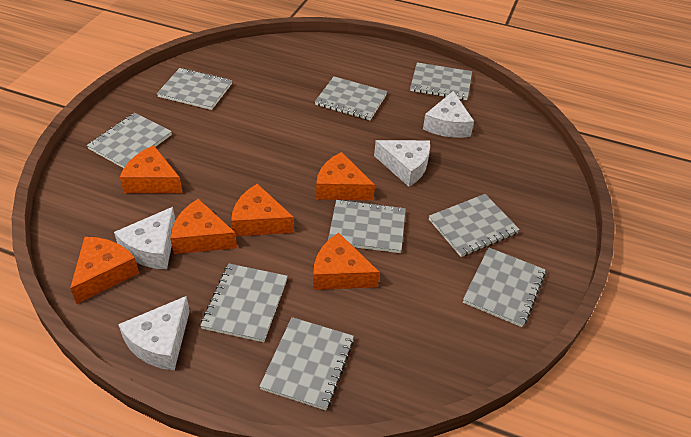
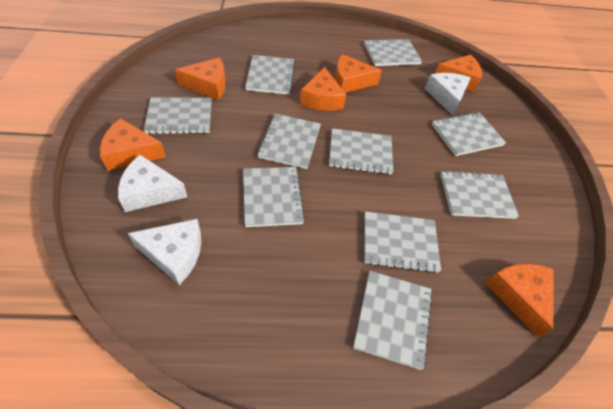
grey notebook: 9 -> 10
white cheese: 4 -> 3

